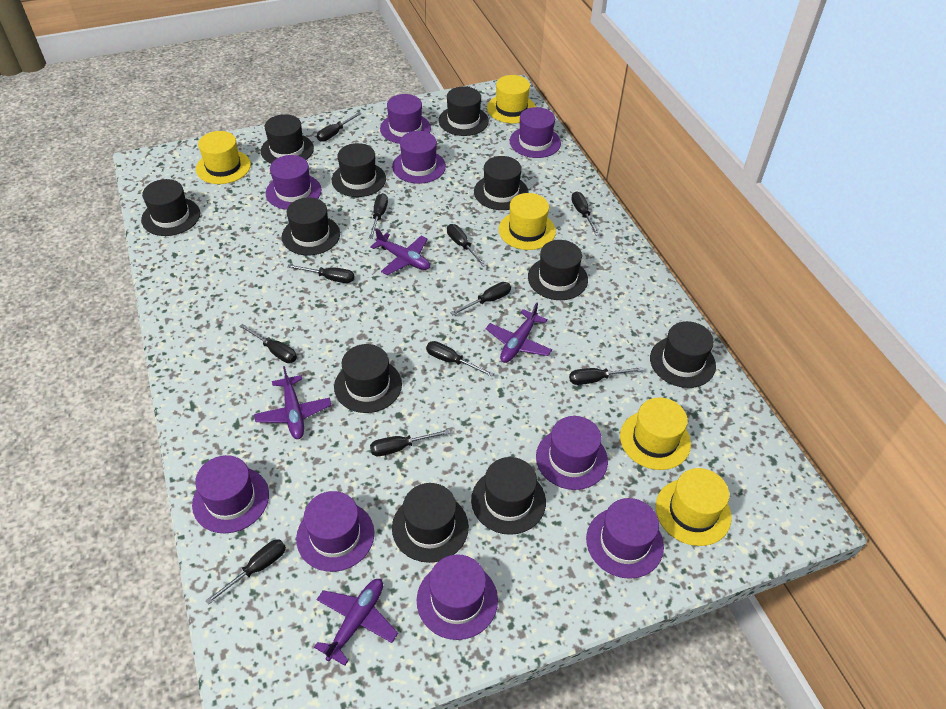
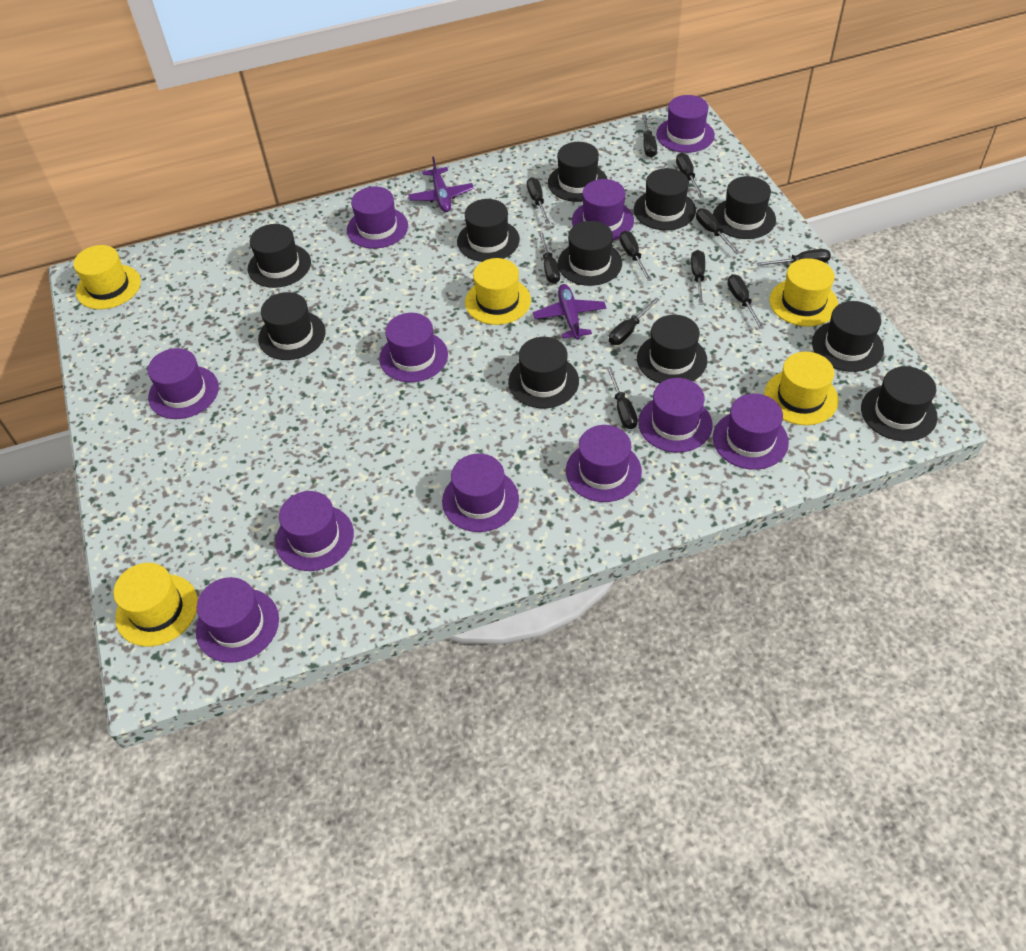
purple hat: 9 -> 11
purple plane: 4 -> 2

